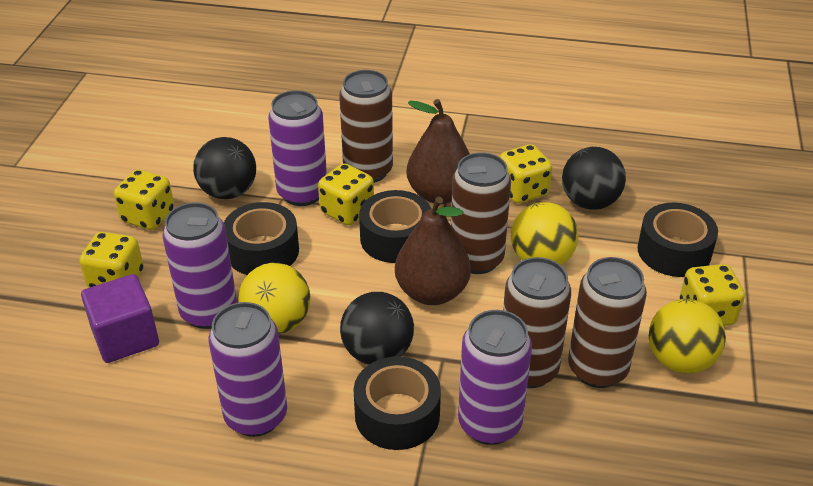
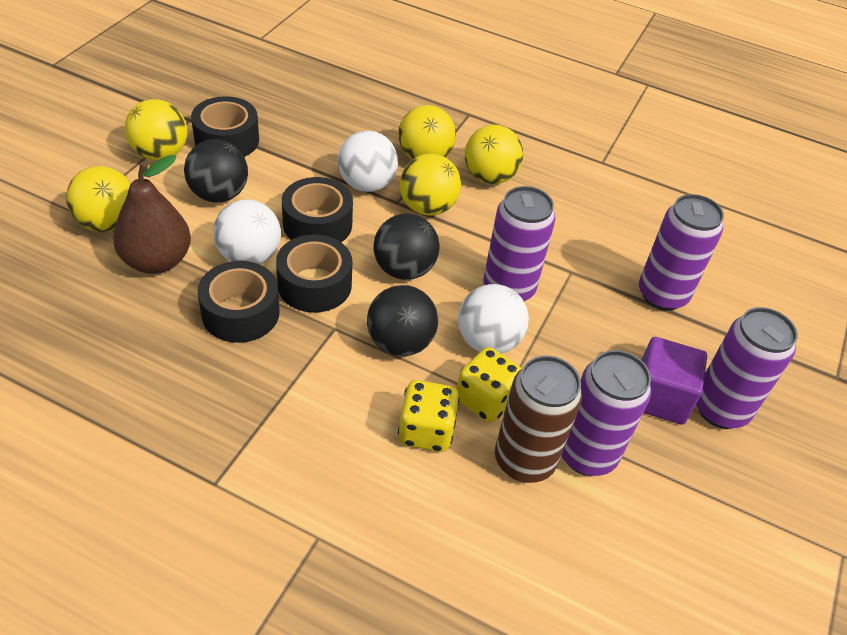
brown can: 4 -> 1
brown pear: 2 -> 1
white ball: 0 -> 3
yellow ball: 3 -> 5
yellow dice: 5 -> 2

